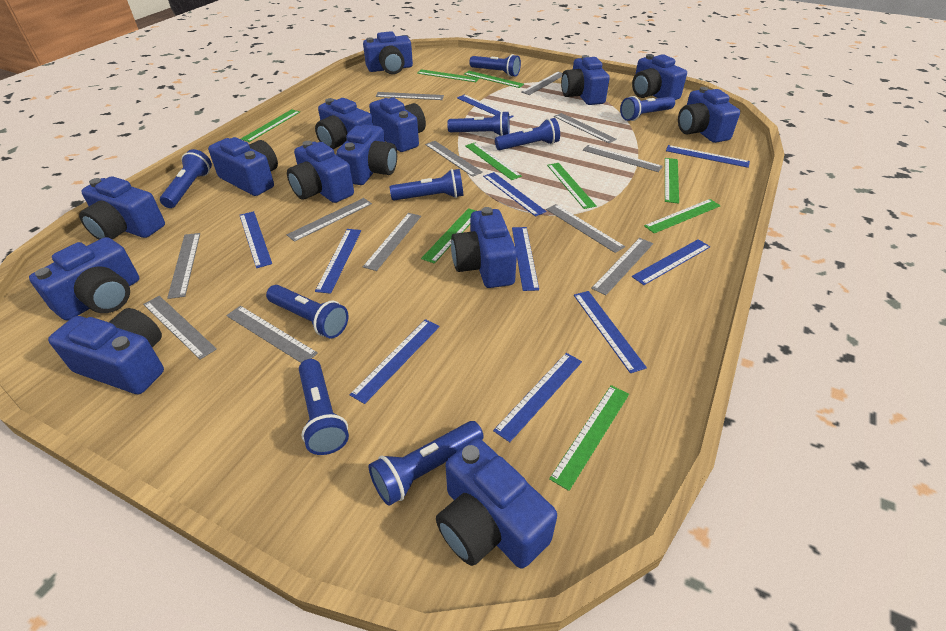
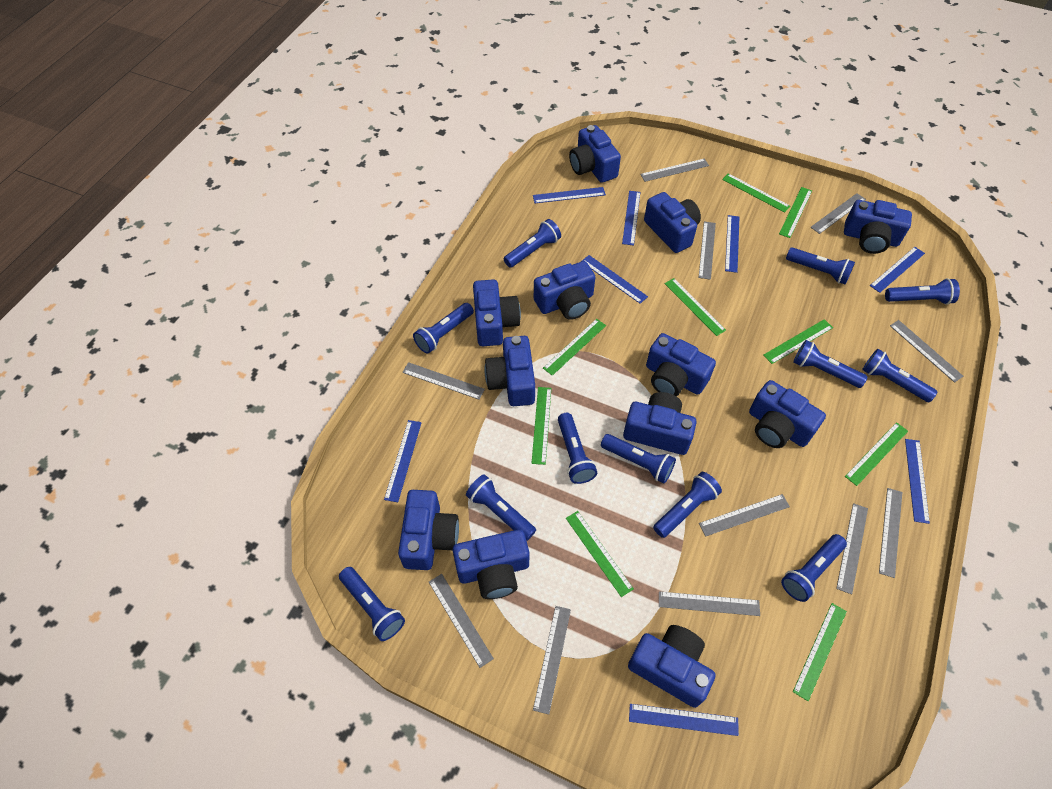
blue camera: 14 -> 12
blue flashlight: 9 -> 12
blue ruler: 10 -> 8
grey ruler: 12 -> 11

